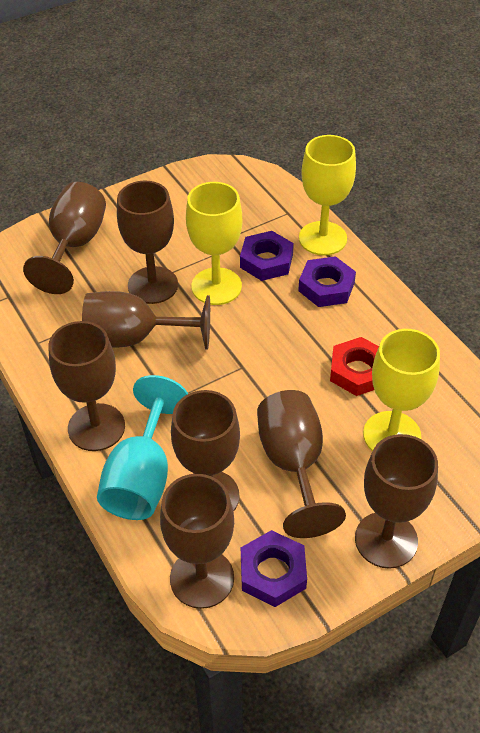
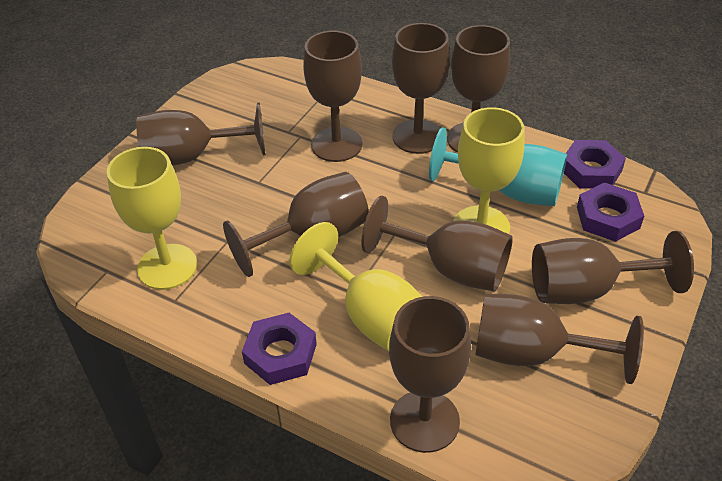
brown goblet: 8 -> 9
red nut: 1 -> 0

